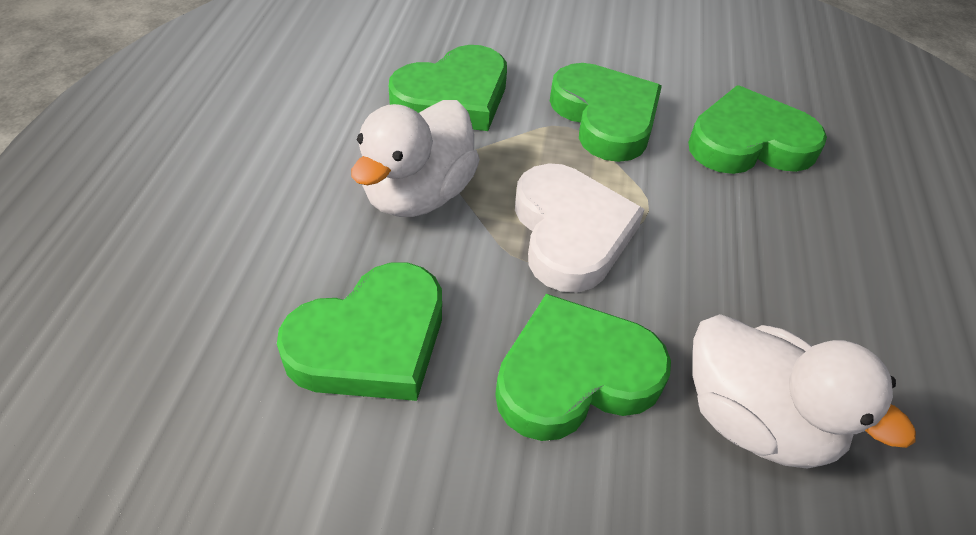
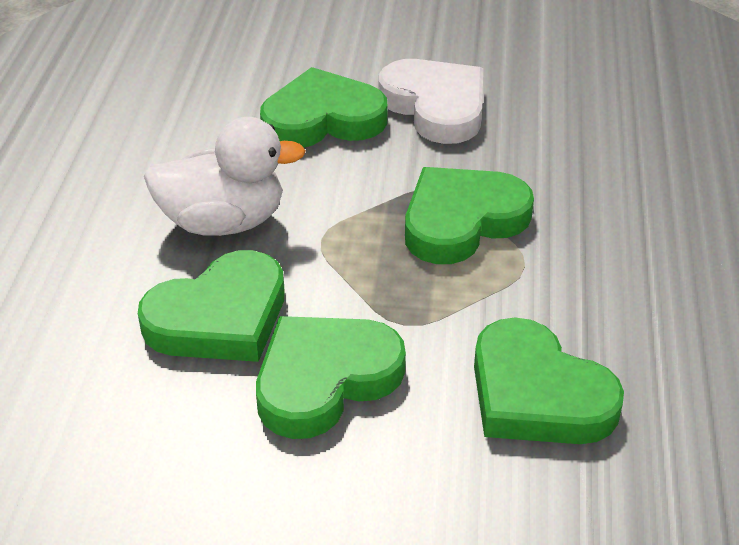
white duck: 2 -> 1

